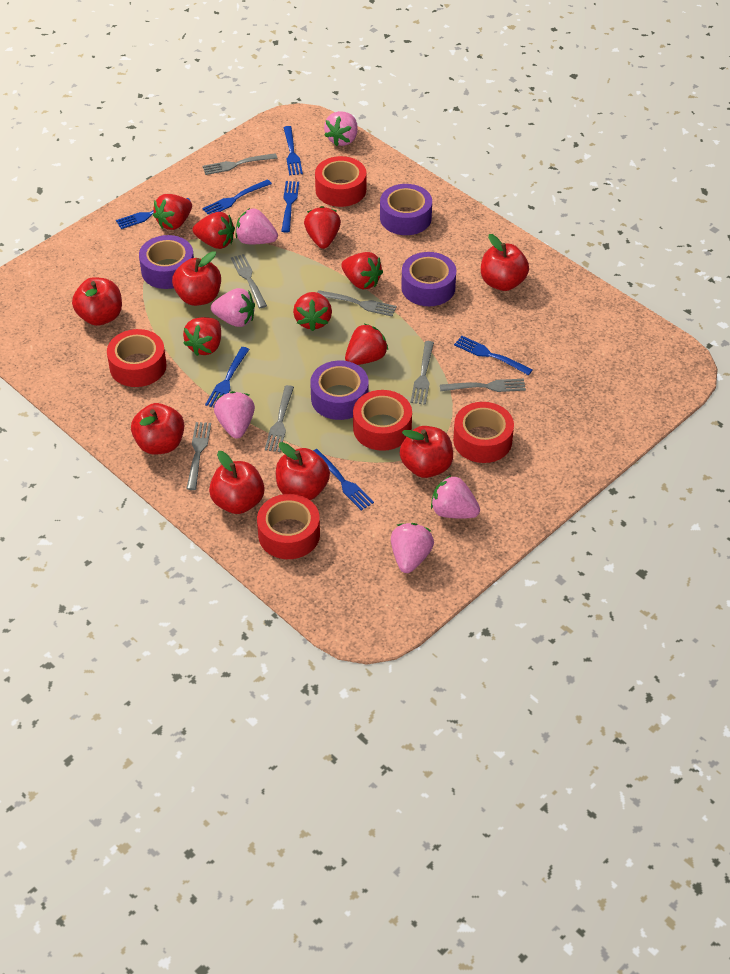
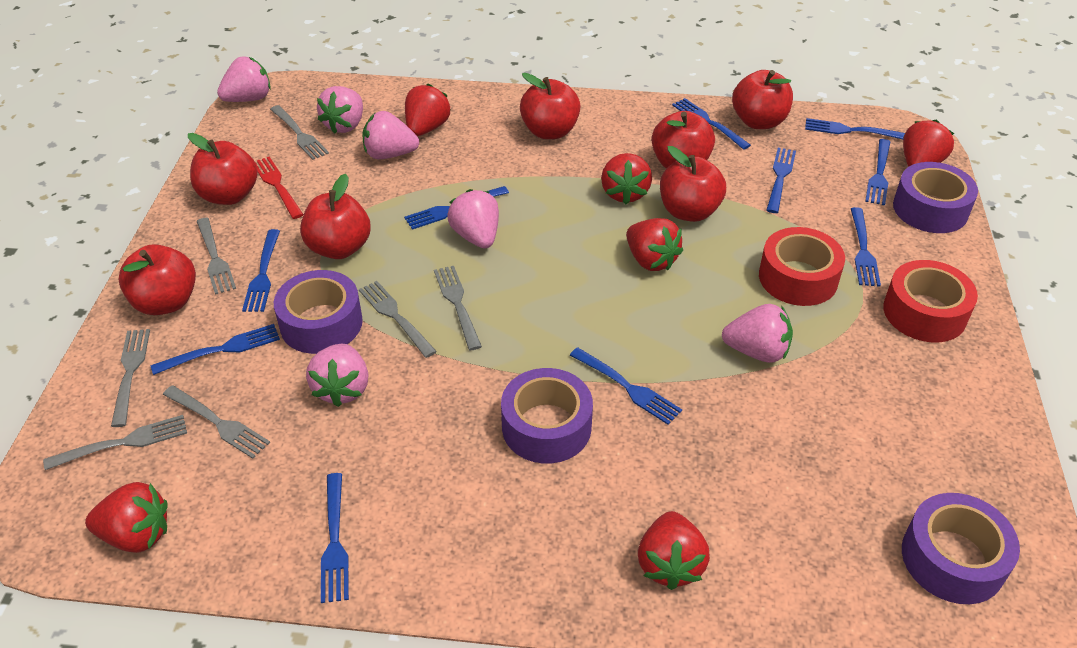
blue fork: 7 -> 10
red fork: 0 -> 1
red strawberry: 7 -> 6
red tape: 5 -> 2

